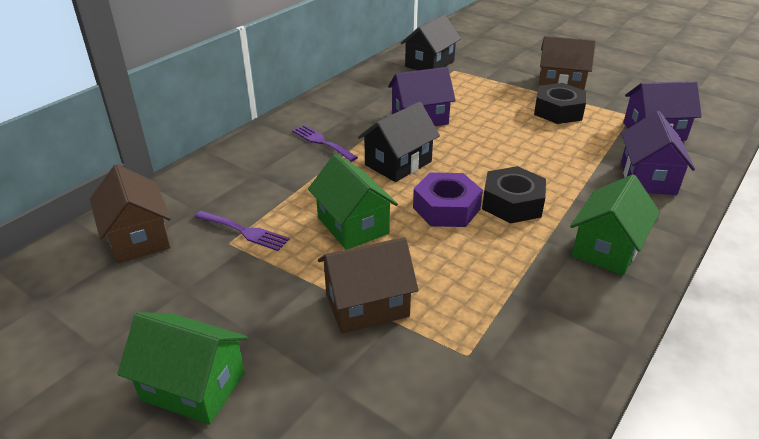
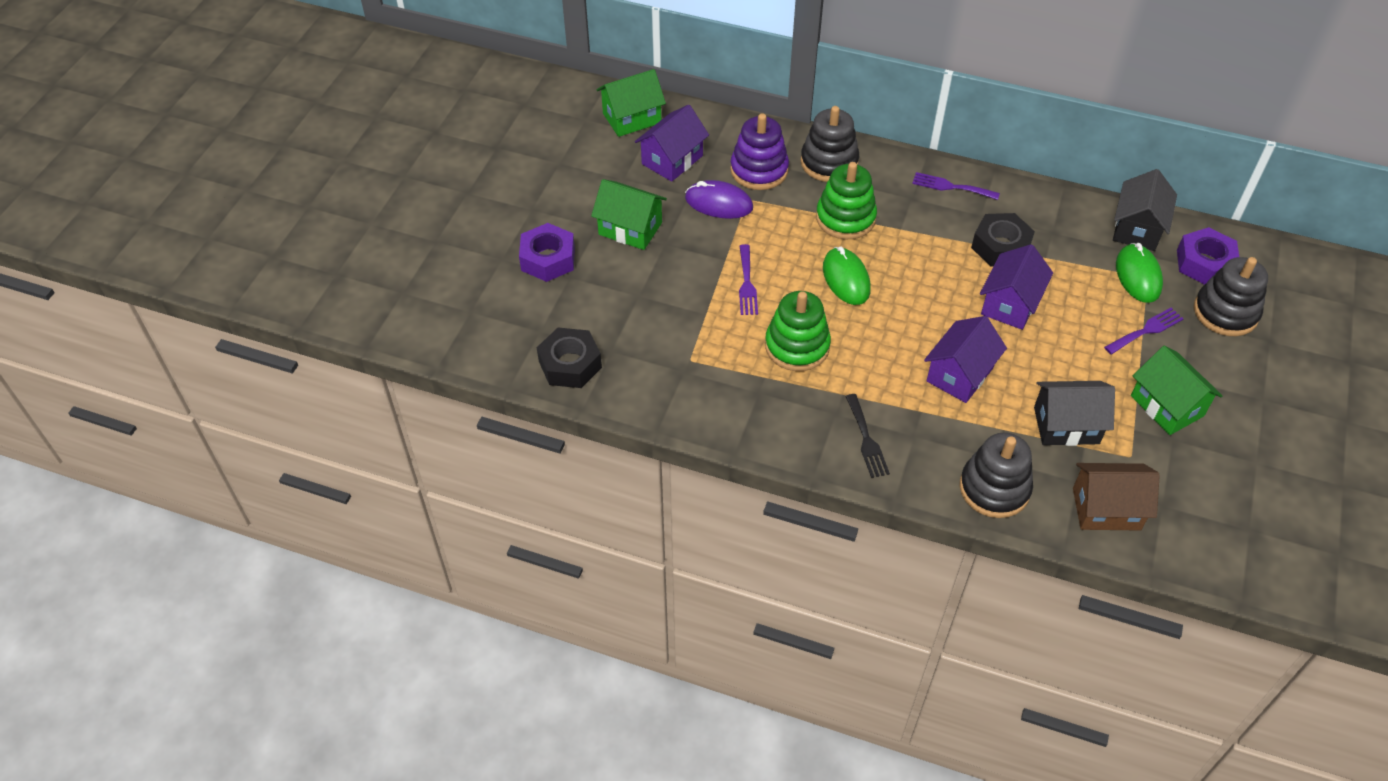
black fork: 0 -> 1
black stacking toy: 0 -> 3
brown house: 3 -> 1
green mouse: 0 -> 2
green stacking toy: 0 -> 2
purple fork: 2 -> 3
purple mouse: 0 -> 1
purple nut: 1 -> 2
purple stacking toy: 0 -> 1

